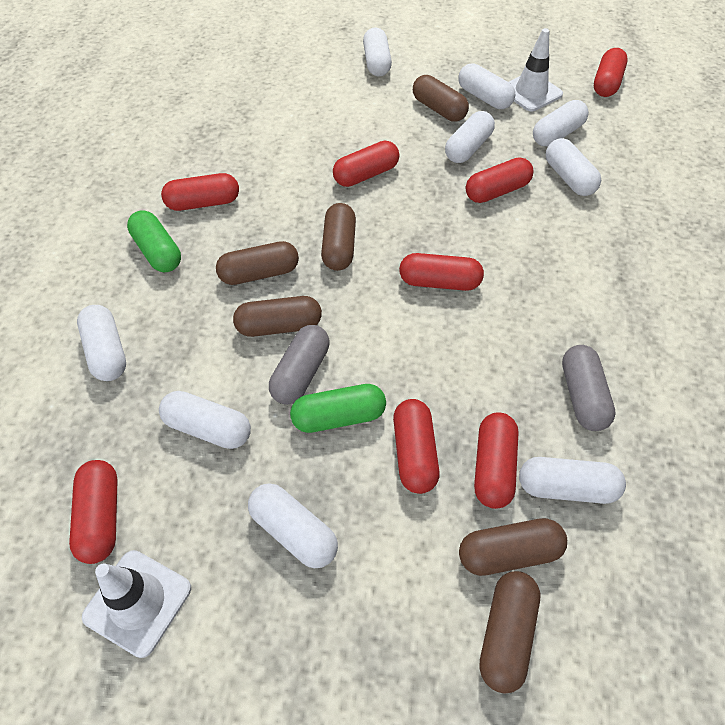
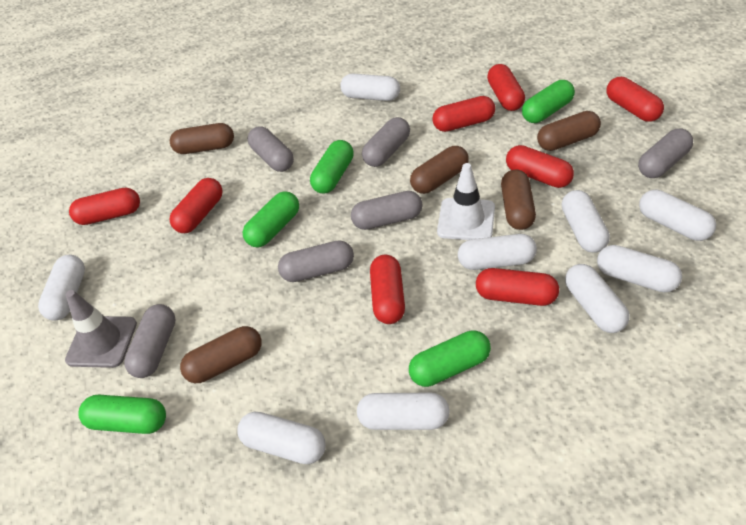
brown capsule: 6 -> 5
green capsule: 2 -> 5
grey capsule: 2 -> 6
grey traffic cone: 0 -> 1
white traffic cone: 2 -> 1

